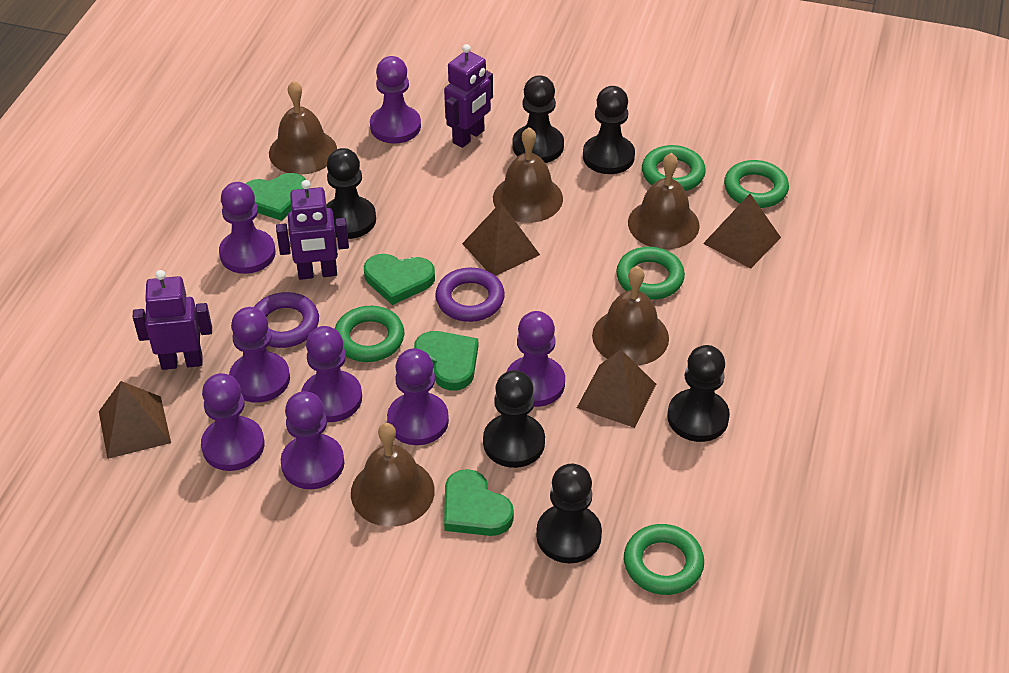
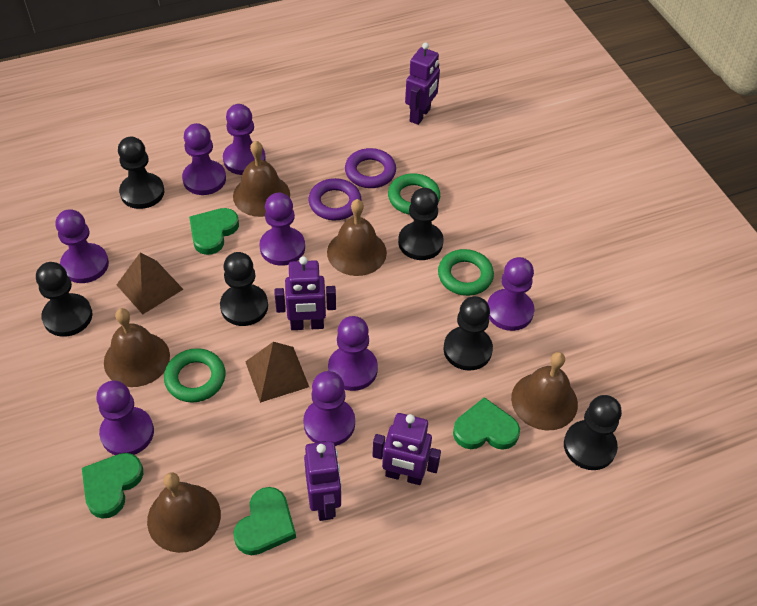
brown pyramid: 4 -> 2
green ring: 5 -> 3
purple robot: 3 -> 4

